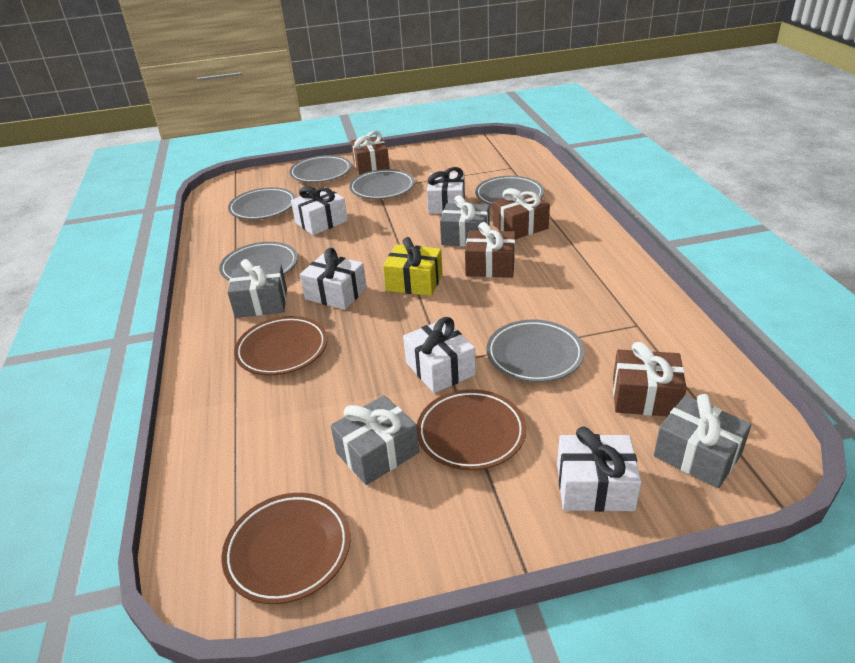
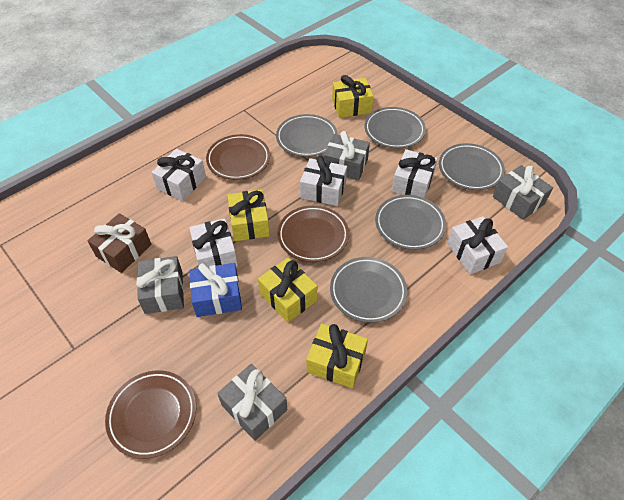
blue gift: 0 -> 1
brown gift: 4 -> 1
grey plate: 6 -> 5
yellow gift: 1 -> 4

